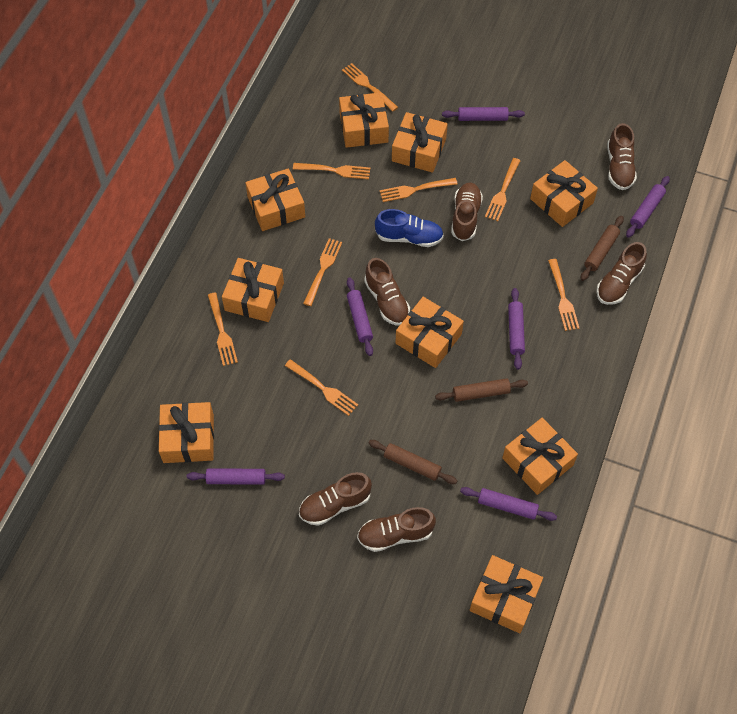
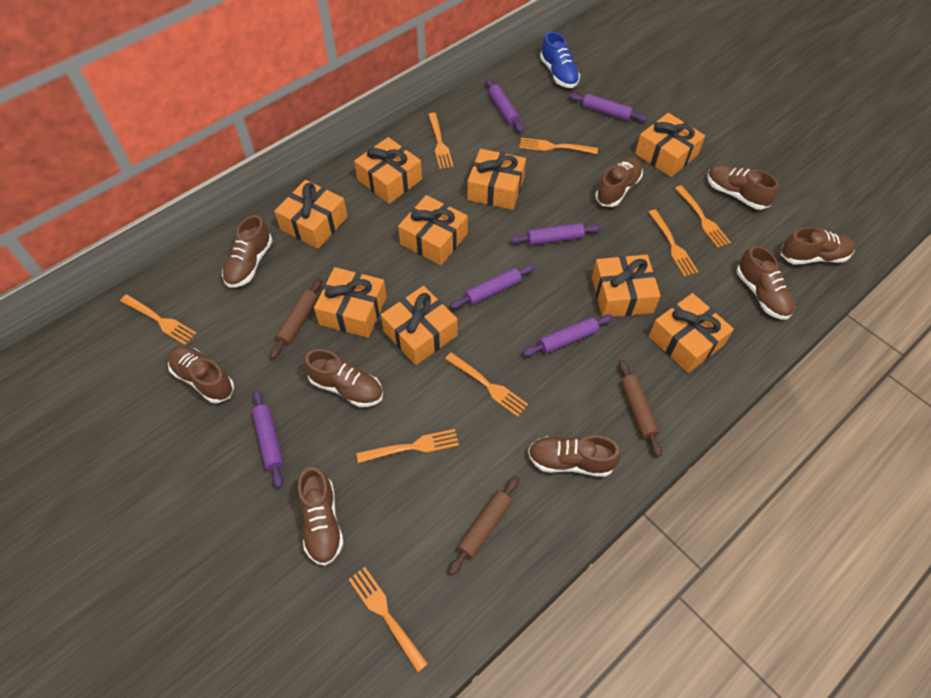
brown shoe: 6 -> 9

